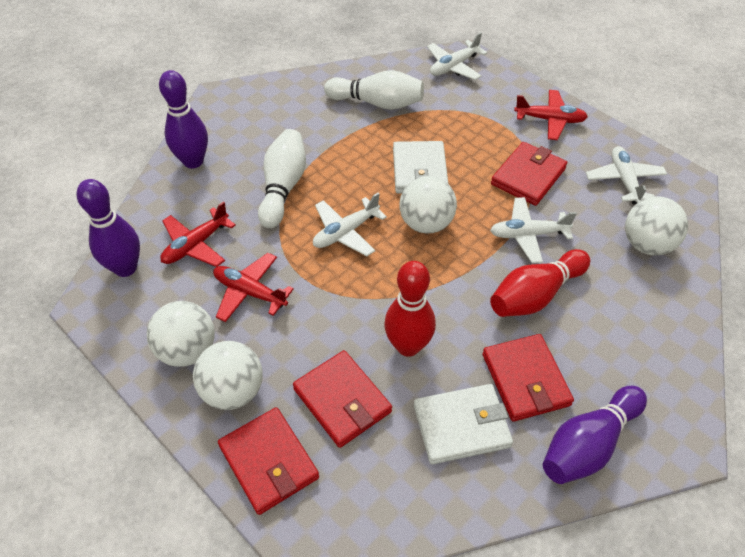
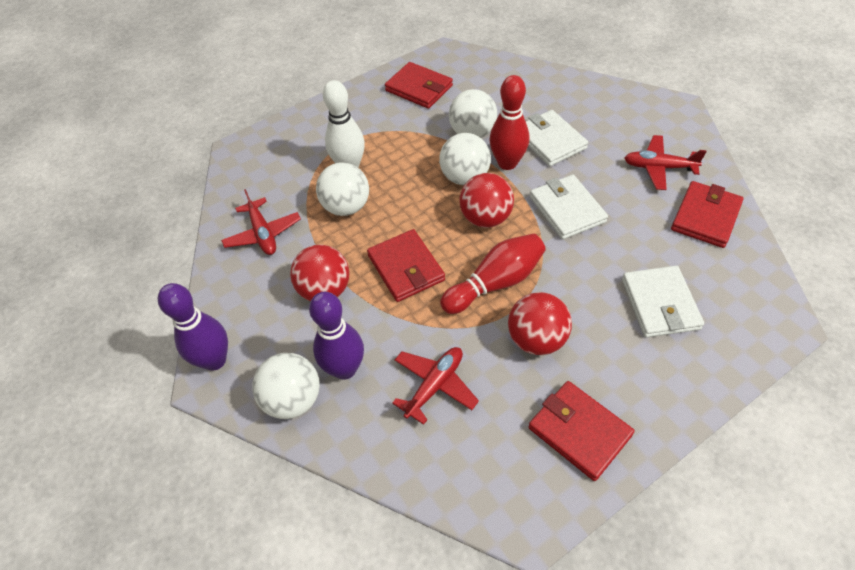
purple bowling pin: 3 -> 2
red ball: 0 -> 3
white bowling pin: 2 -> 1
white plane: 4 -> 0
white wallet: 2 -> 3

